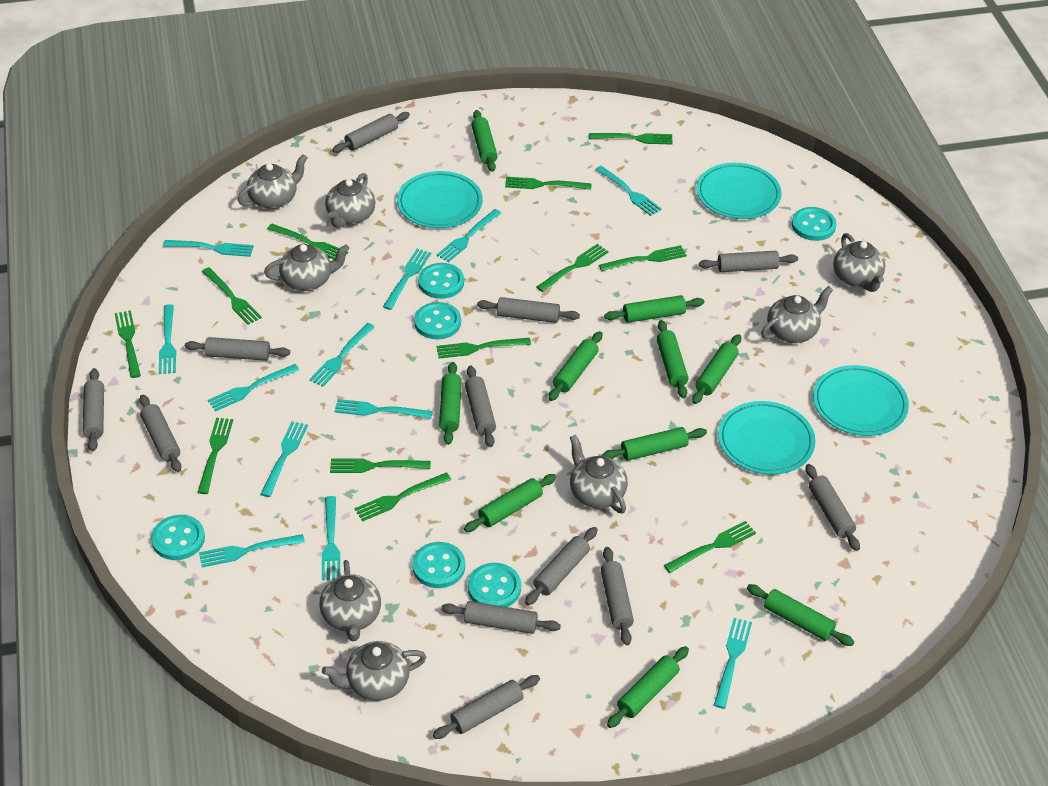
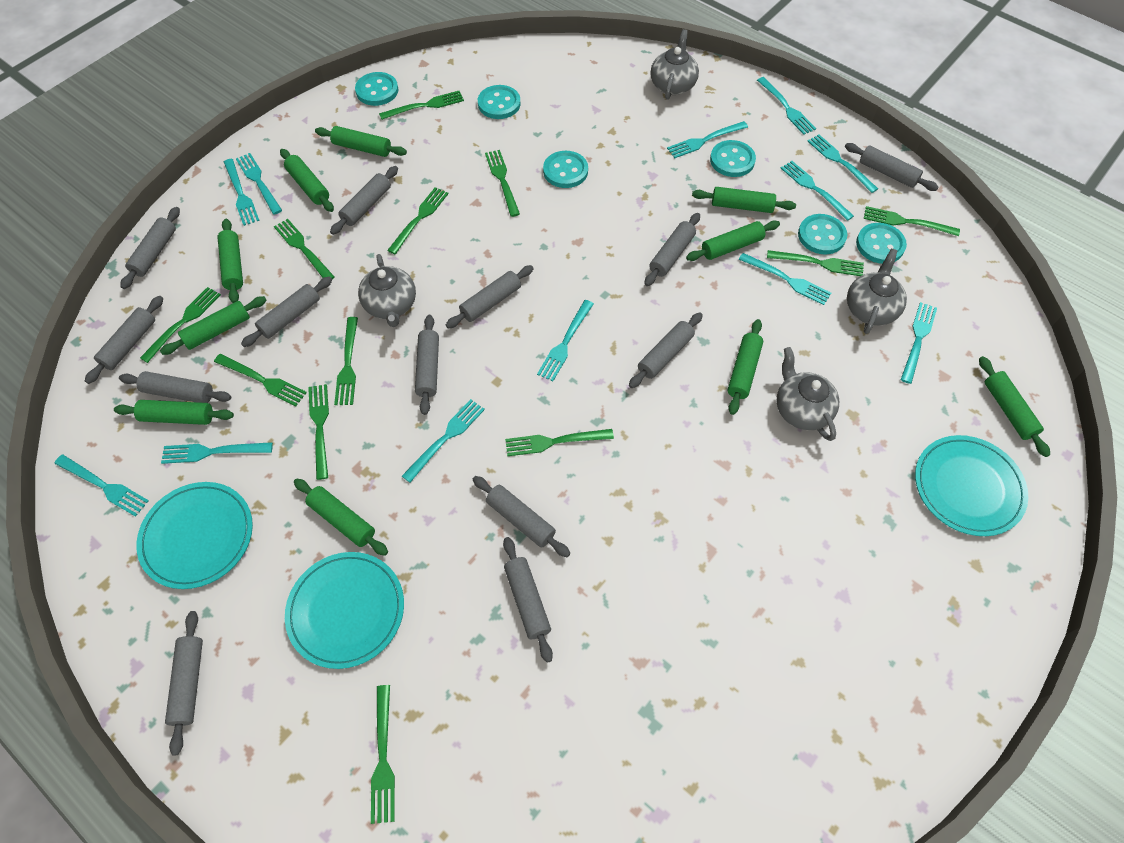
grey rolling pin: 12 -> 13
grey teapot: 8 -> 4
turquoise plate: 4 -> 3

